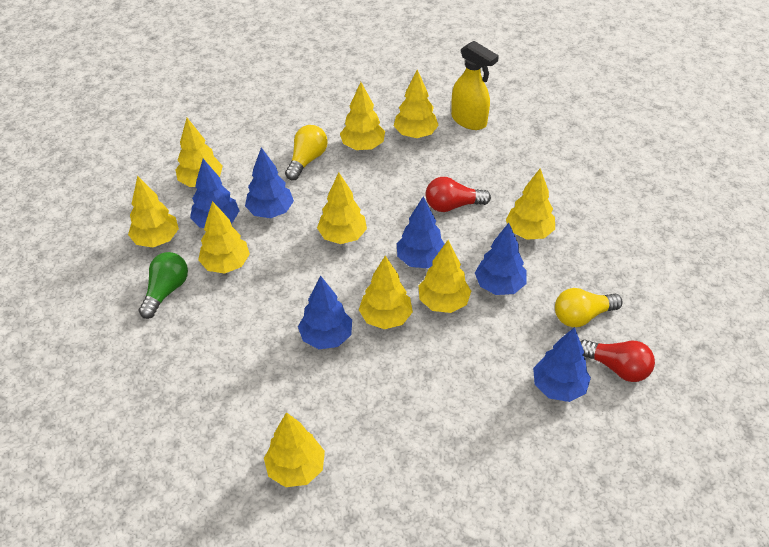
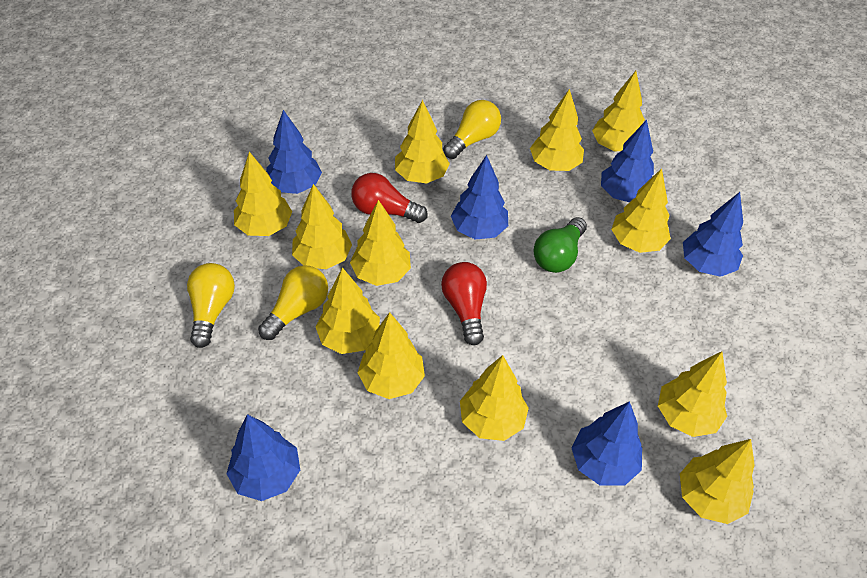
yellow light bulb: 2 -> 3
yellow spray bottle: 1 -> 0
yellow tree: 10 -> 12

